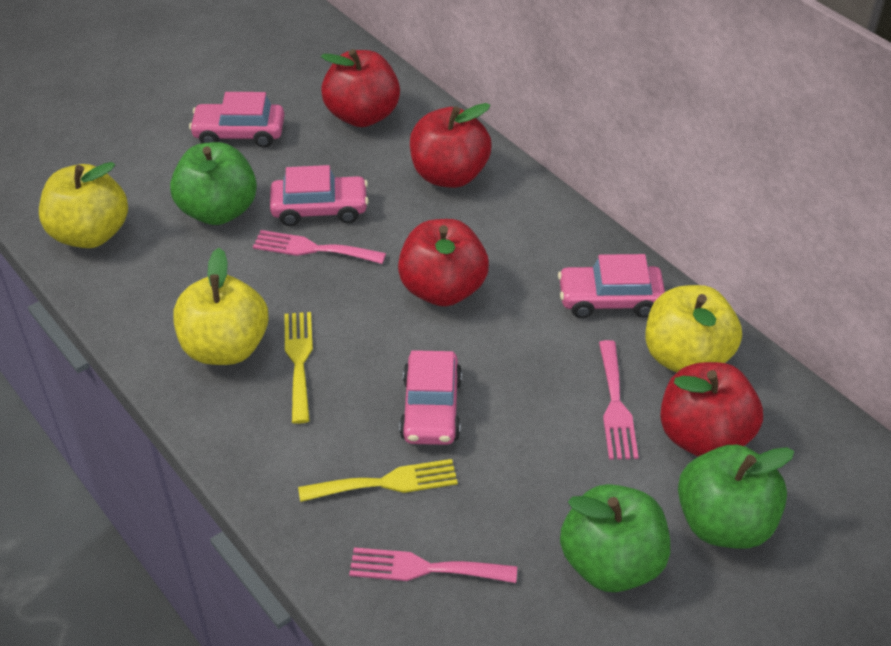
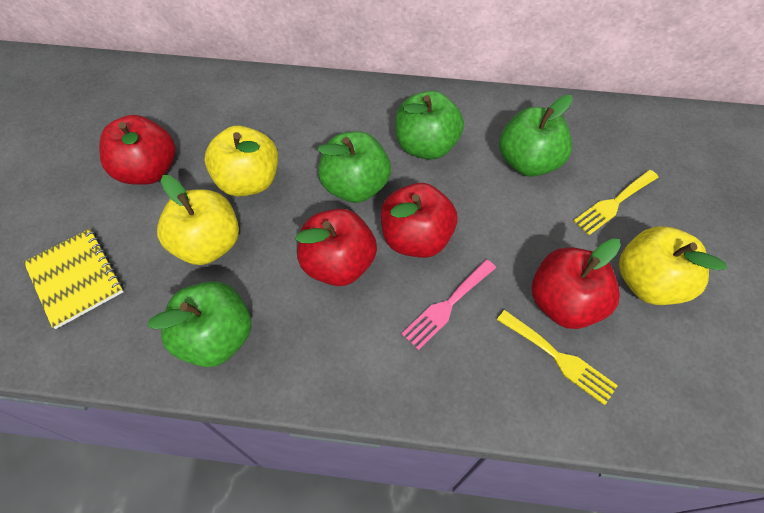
green apple: 3 -> 4
pink car: 4 -> 0
pink fork: 3 -> 1
yellow notebook: 0 -> 1

